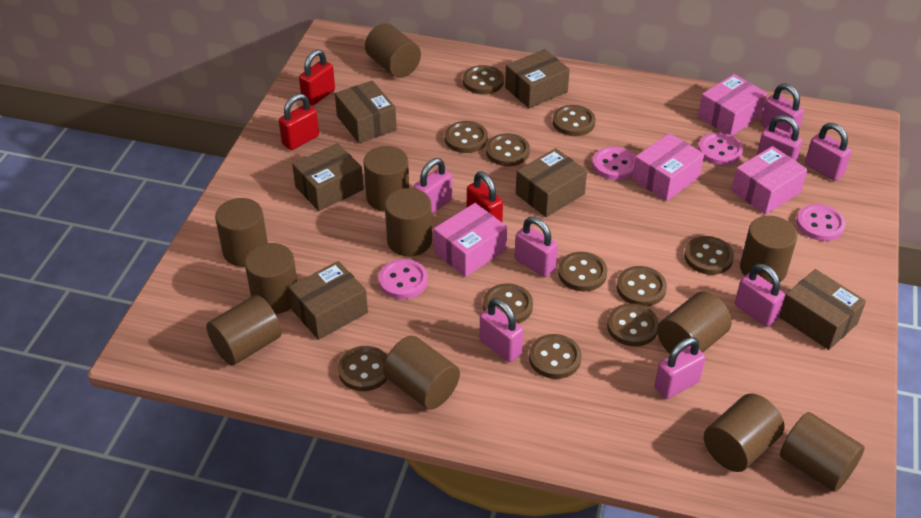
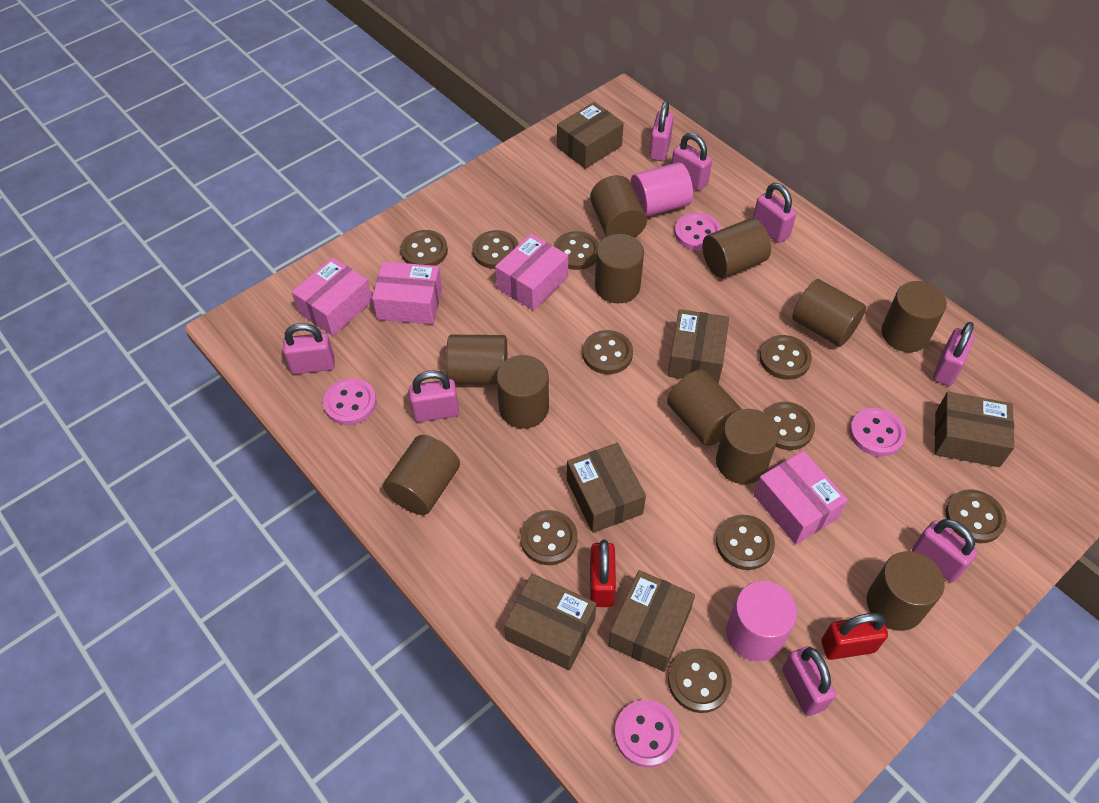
brown button: 11 -> 10
pink cylinder: 0 -> 2
red padlock: 3 -> 2

